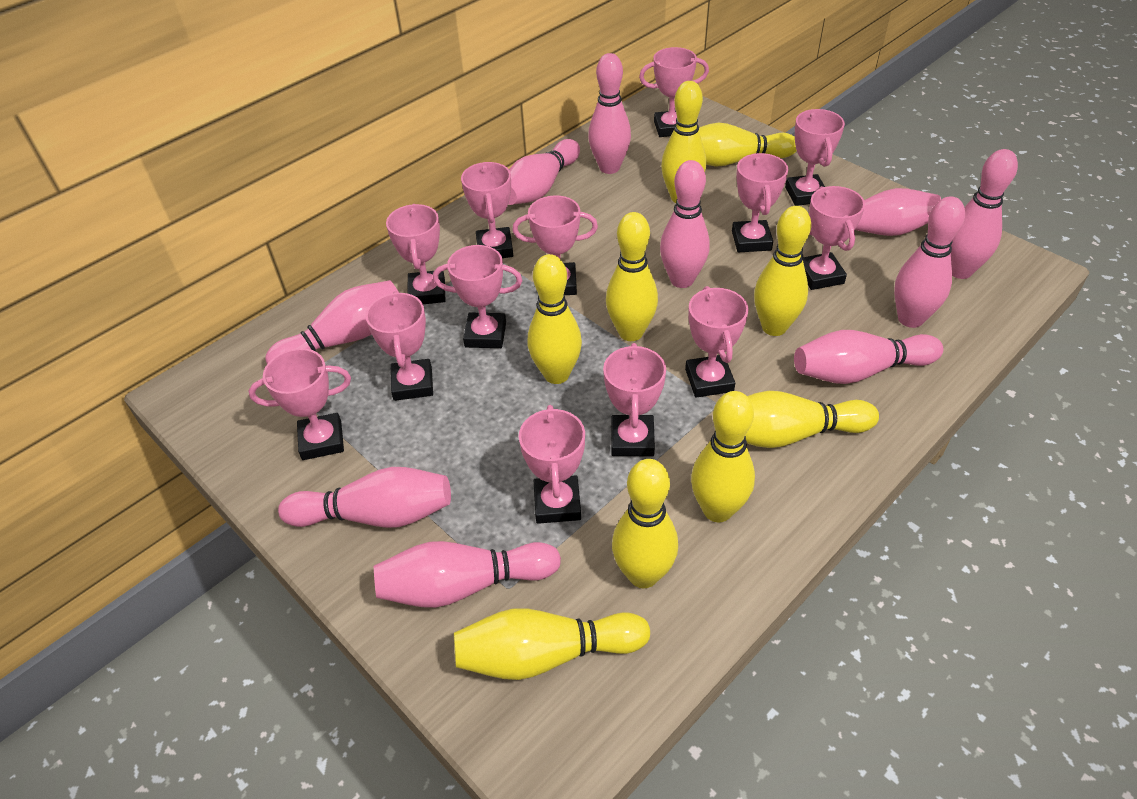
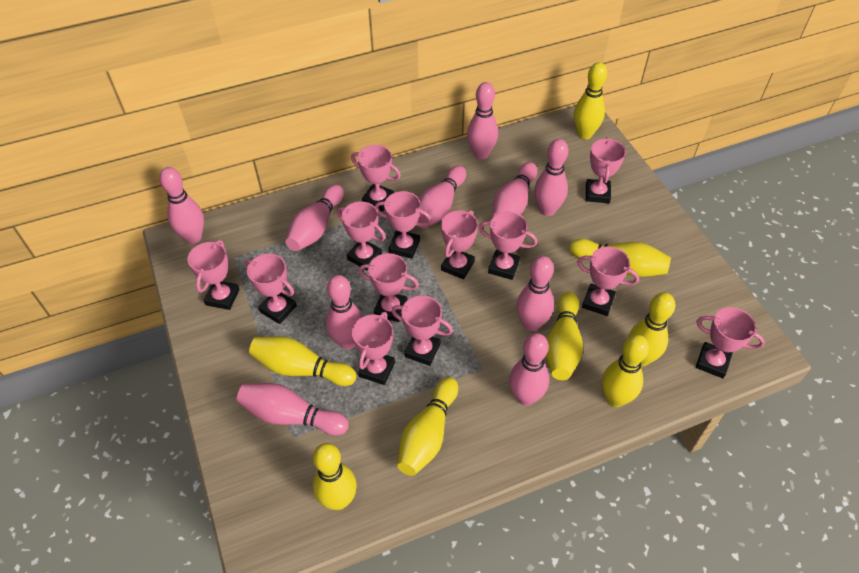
yellow bowling pin: 9 -> 8

